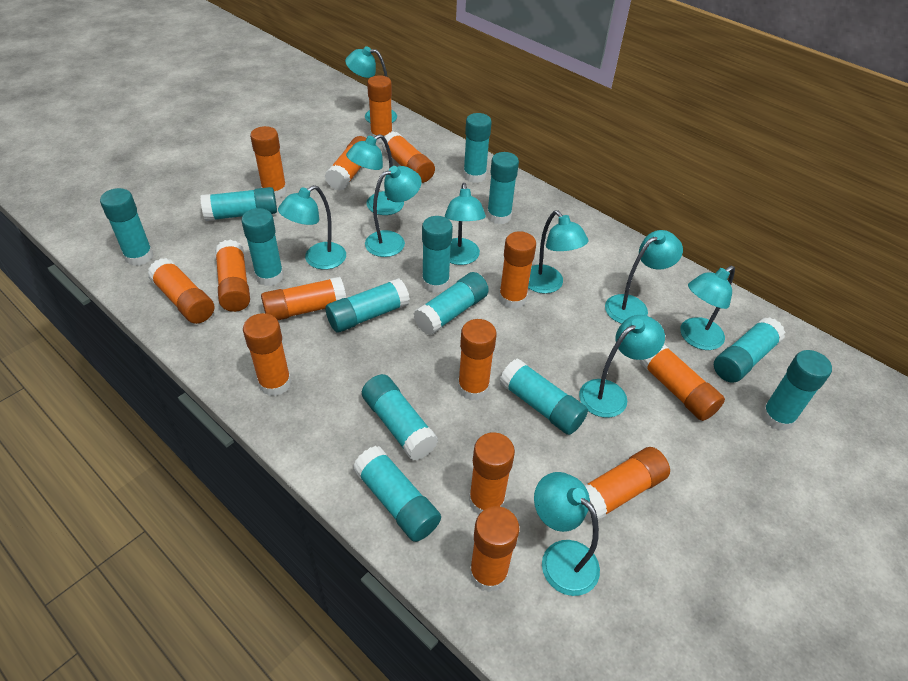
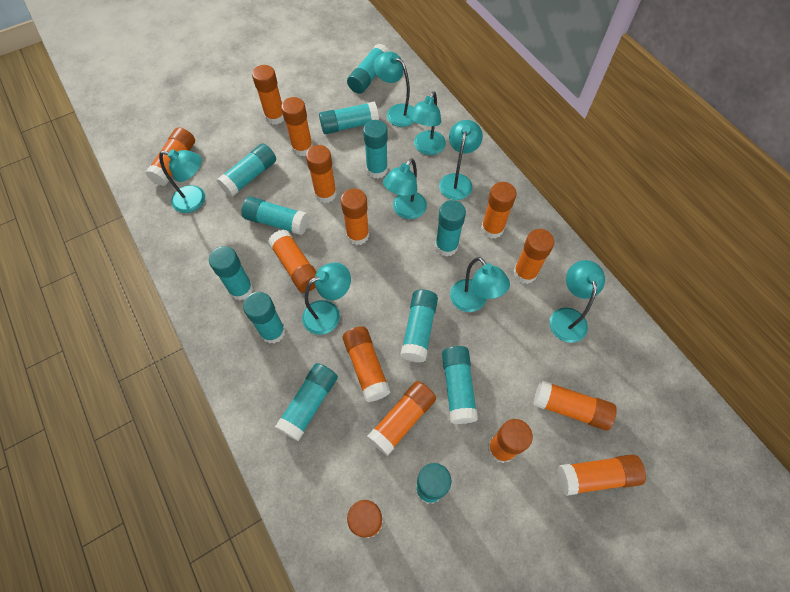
turquoise glue stick: 13 -> 12
turquoise lamp: 10 -> 8

